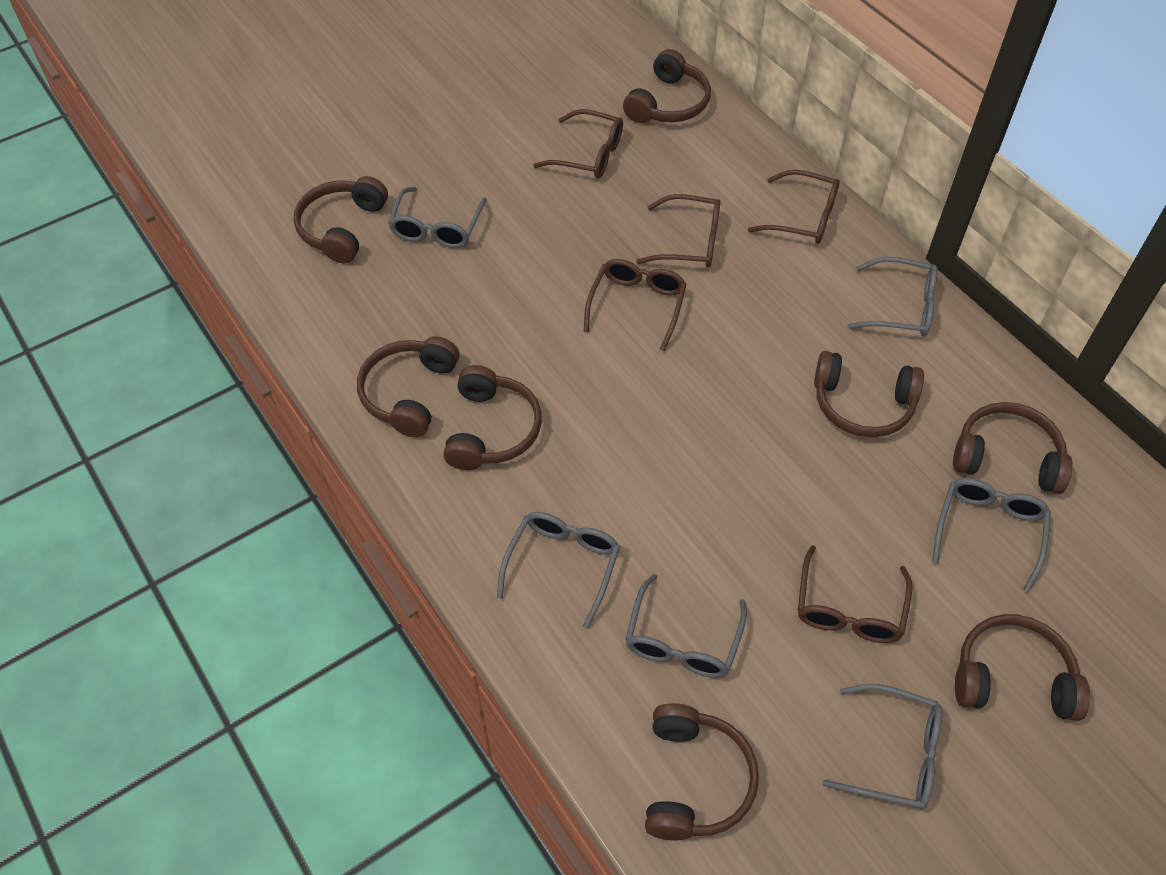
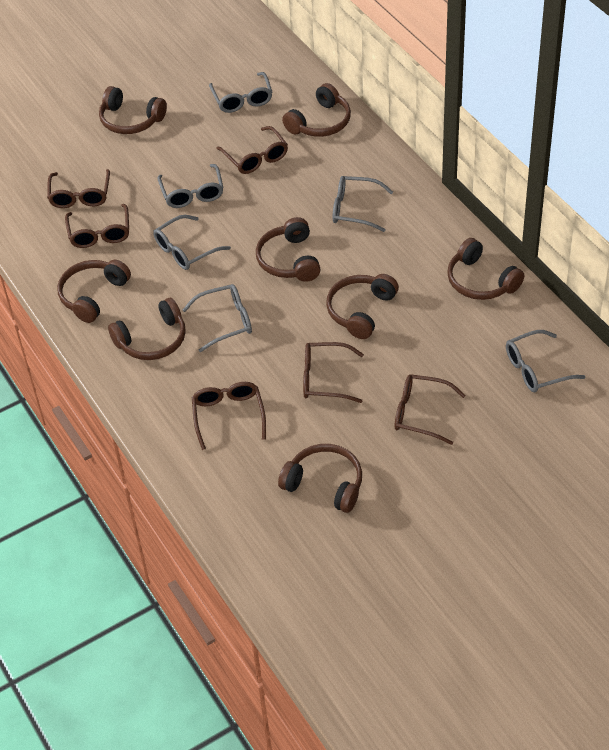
brown glasses: 5 -> 6

